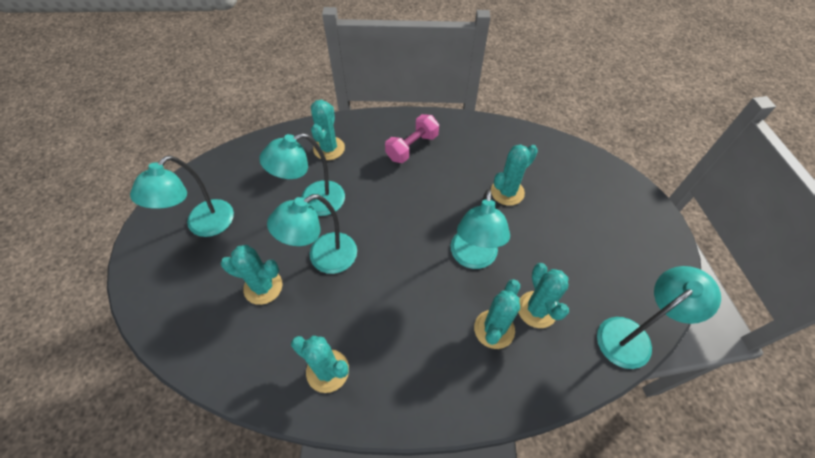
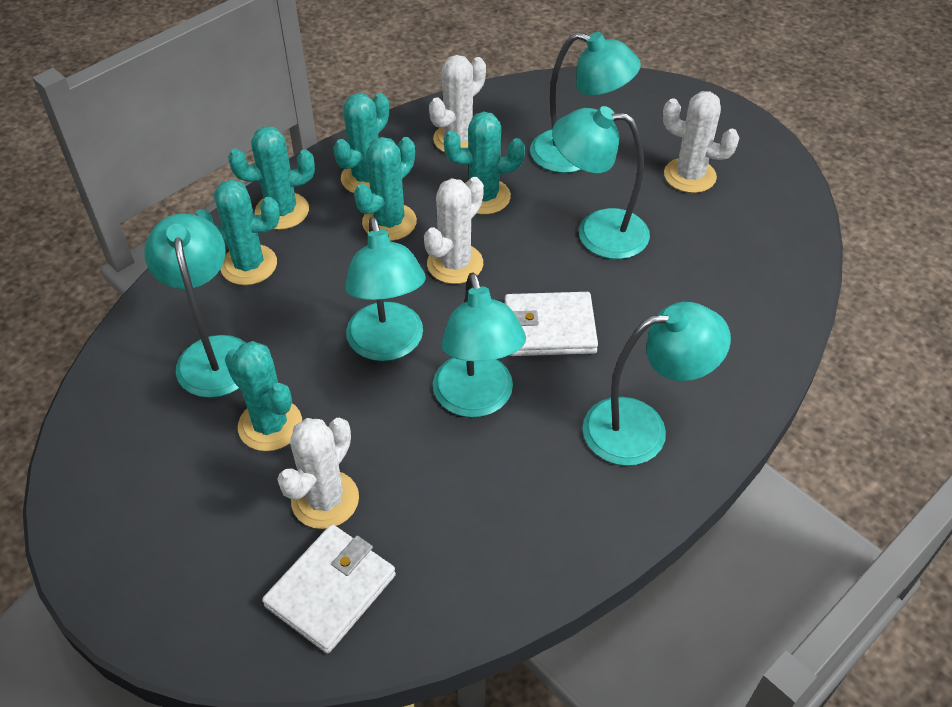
pink dumbbell: 1 -> 0
turquoise lamp: 5 -> 6
white cactus: 0 -> 4
white wallet: 0 -> 2

